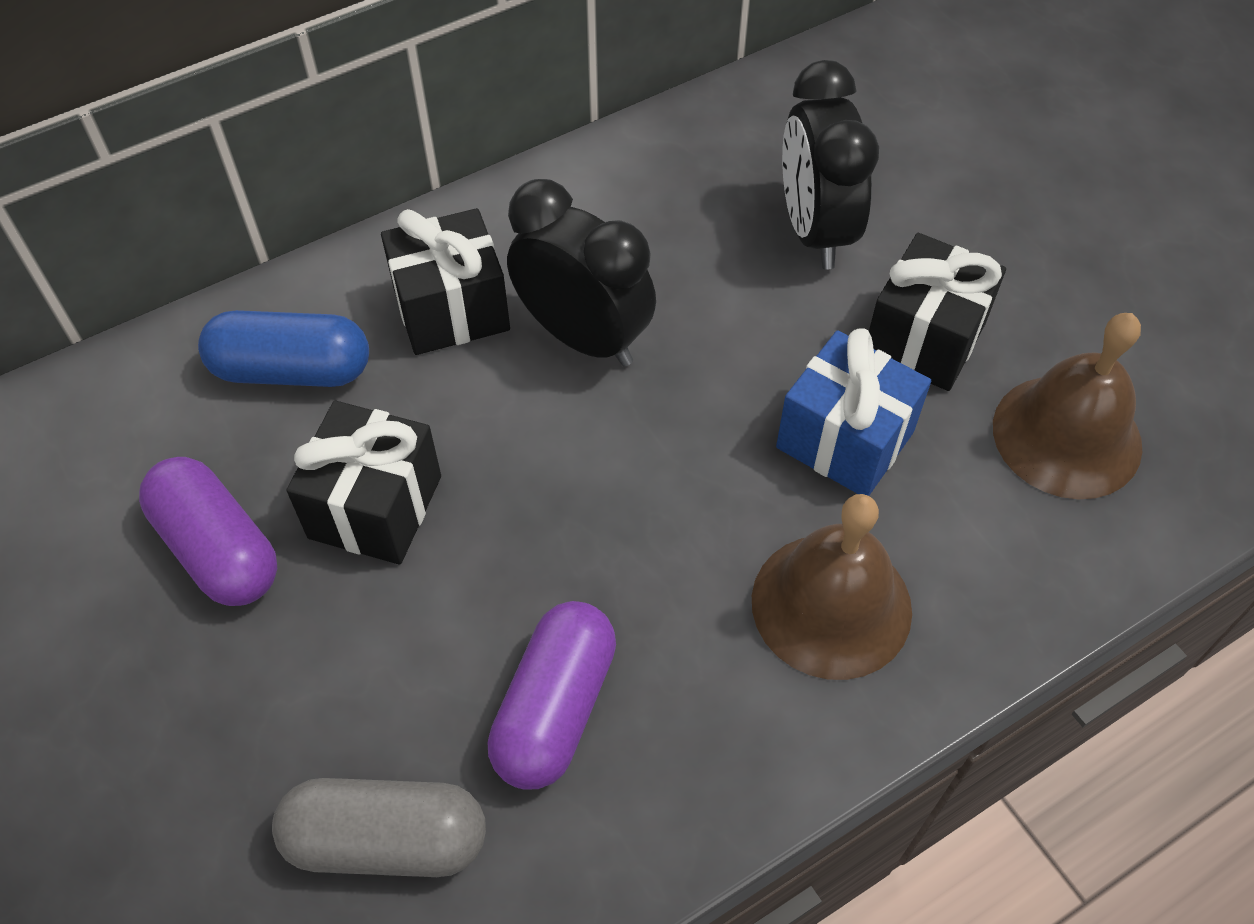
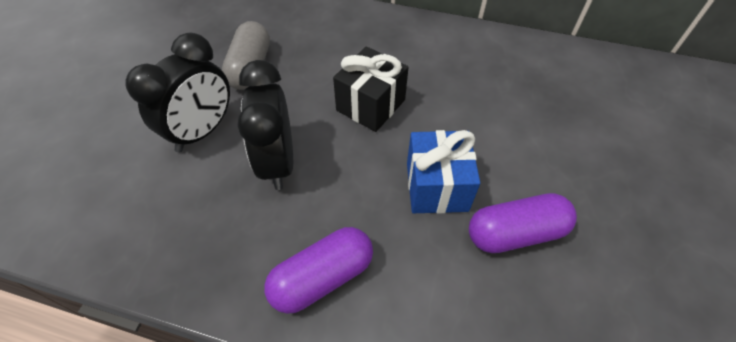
black gift: 3 -> 1
blue capsule: 1 -> 0
brown bell: 2 -> 0

